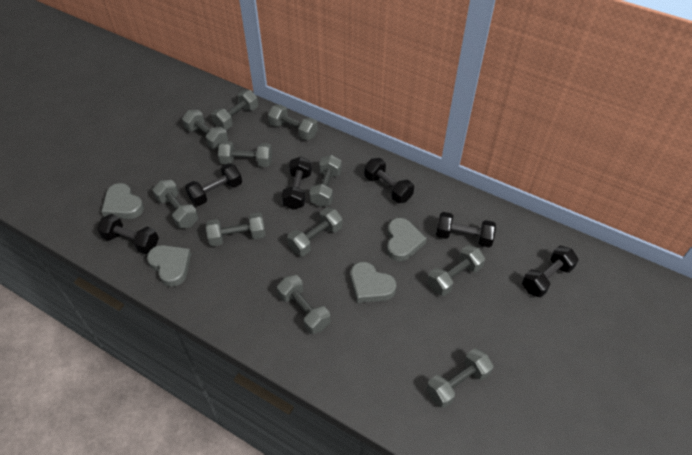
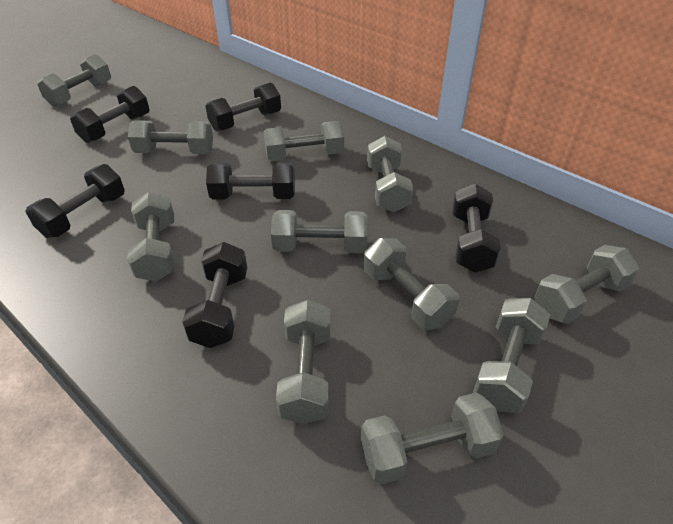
grey heart: 4 -> 0

